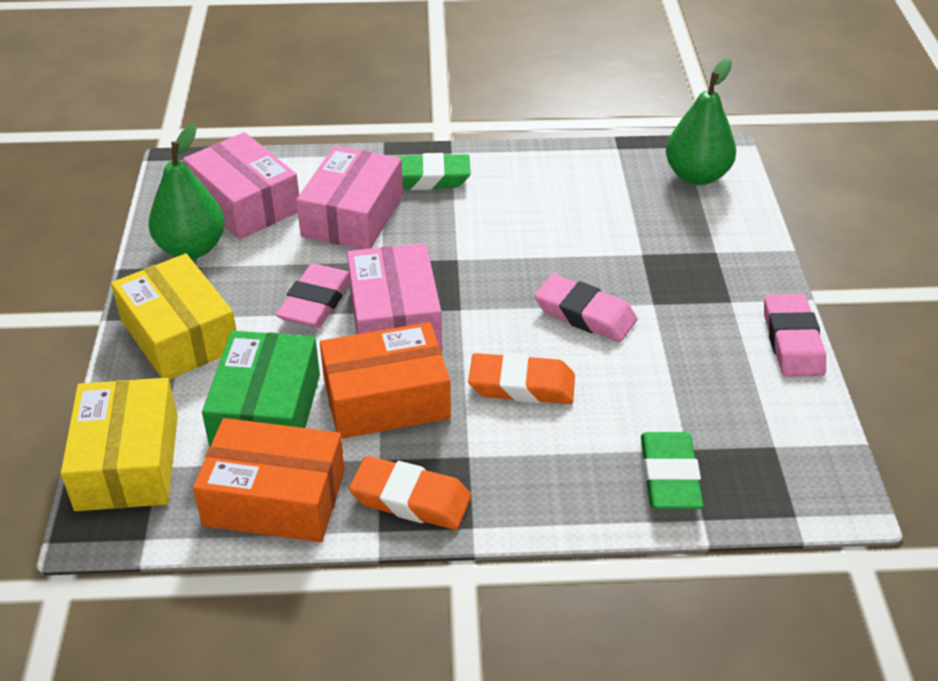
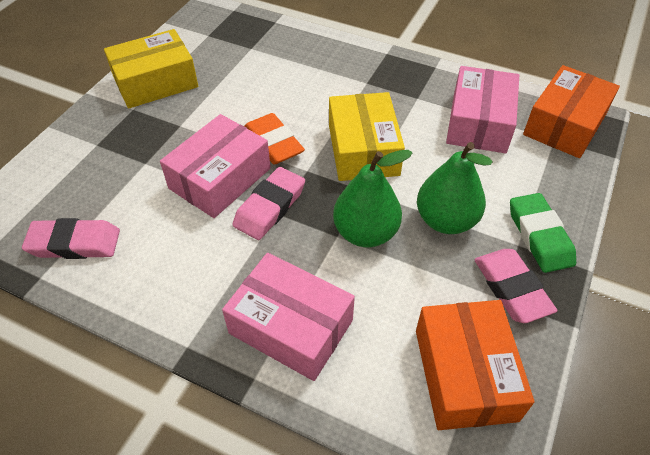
green box: 1 -> 0
green eraser: 2 -> 1
orange eraser: 2 -> 1

